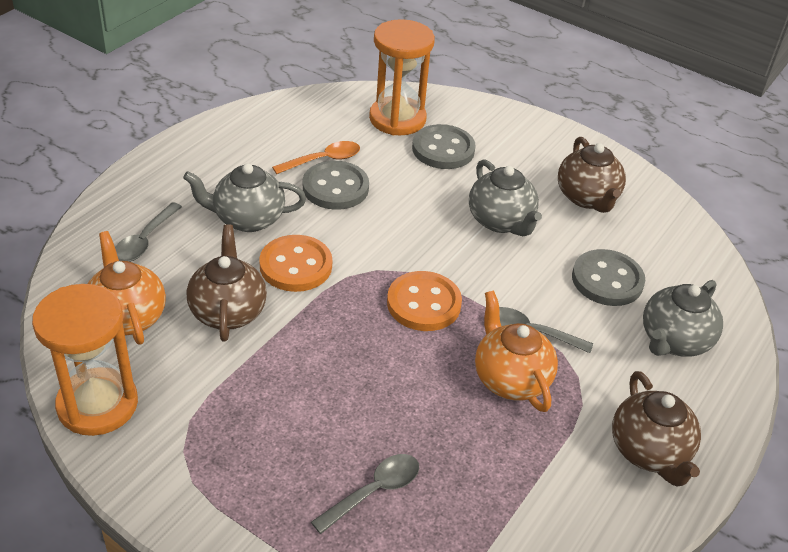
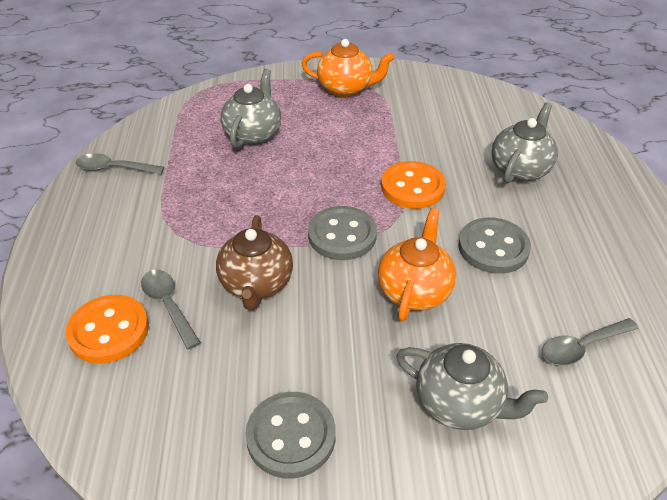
brown teapot: 3 -> 1
orange hourglass: 2 -> 0
orange spoon: 1 -> 0

